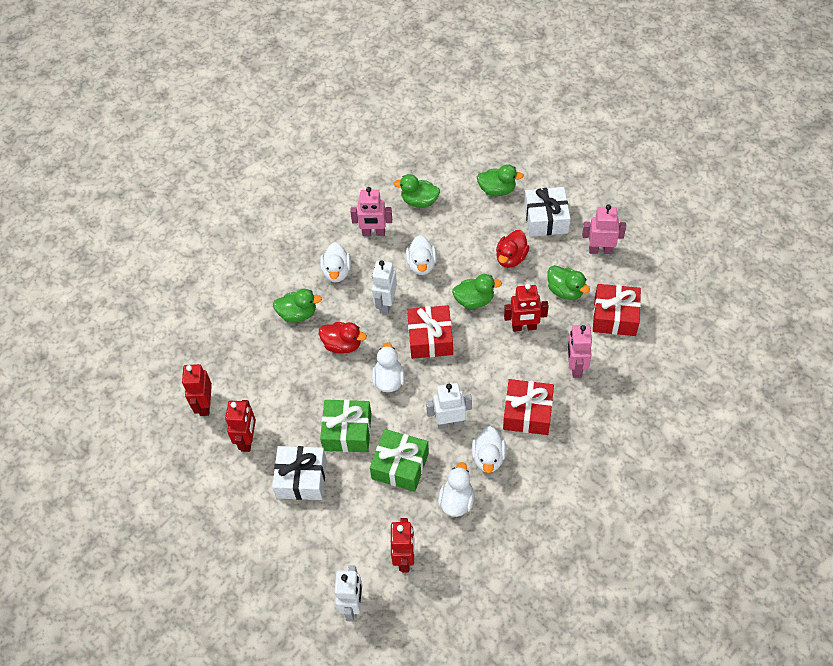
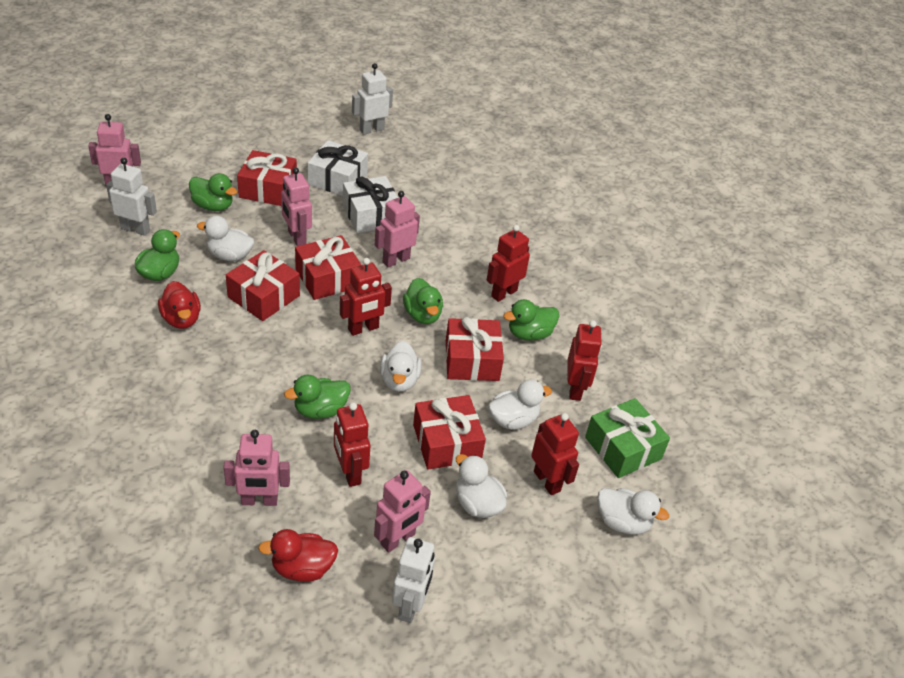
green gift: 2 -> 1
pink robot: 3 -> 5
red gift: 3 -> 5
red robot: 4 -> 5

